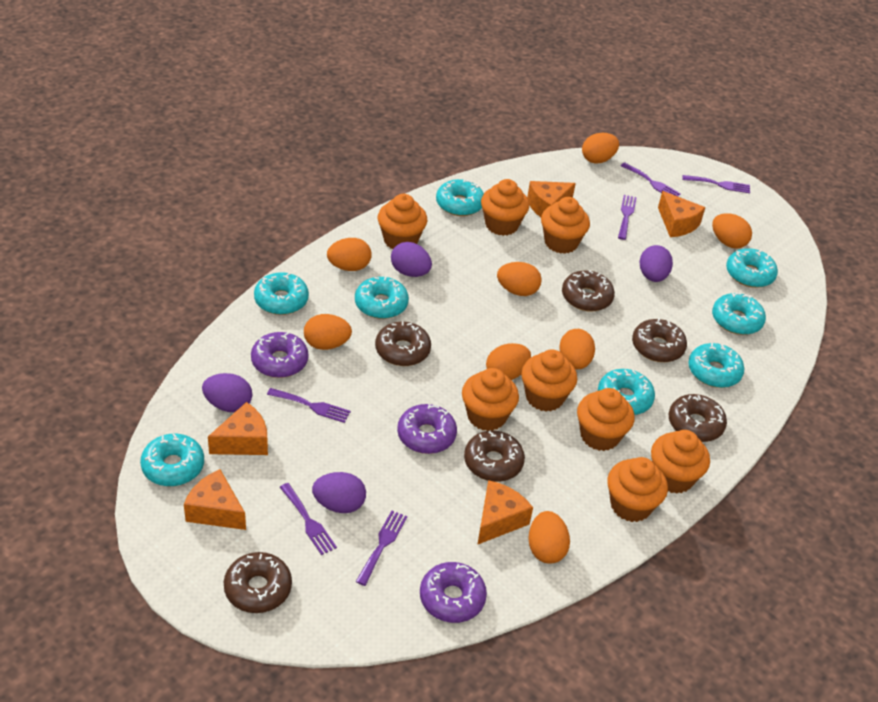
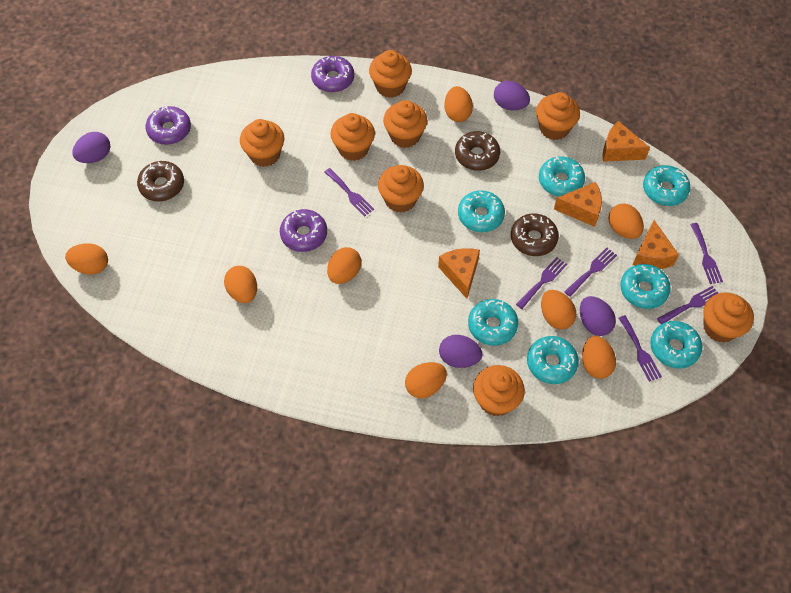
brown donut: 6 -> 3
orange cheese: 5 -> 4
turquoise donut: 8 -> 7

